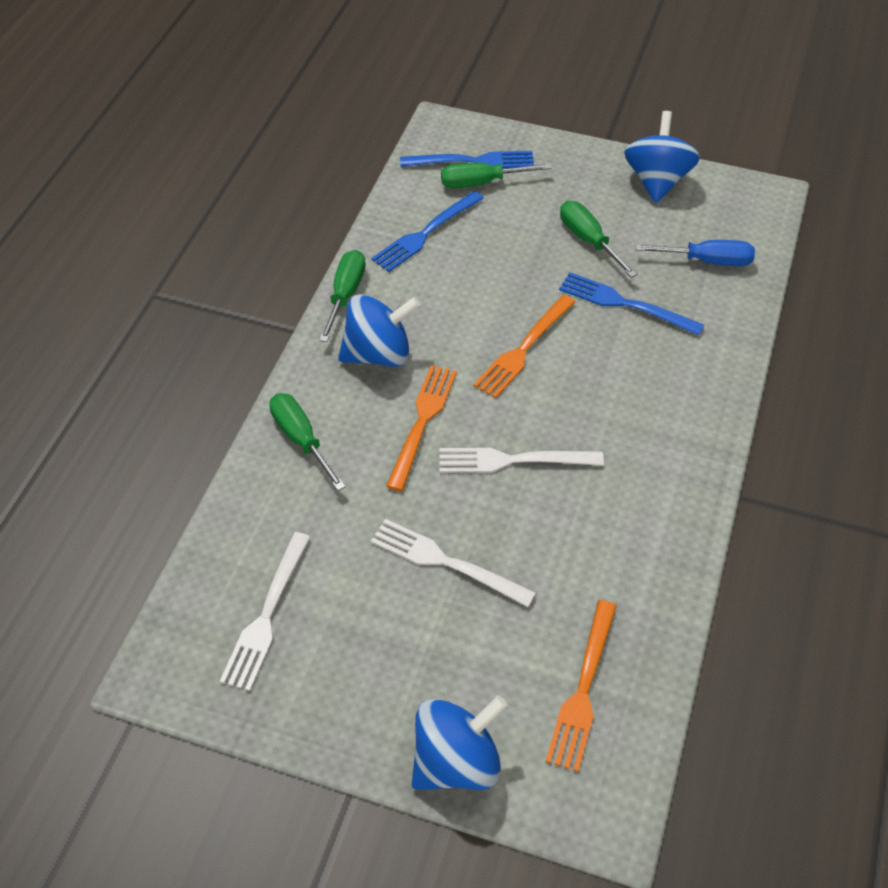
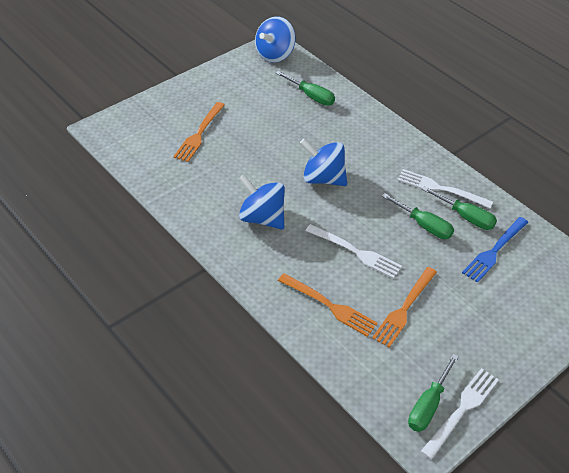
blue fork: 3 -> 1
blue screwdriver: 1 -> 0

